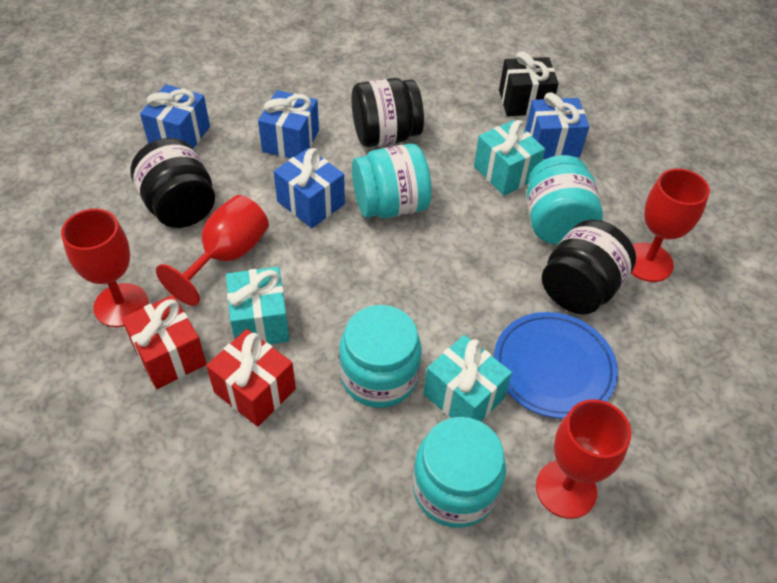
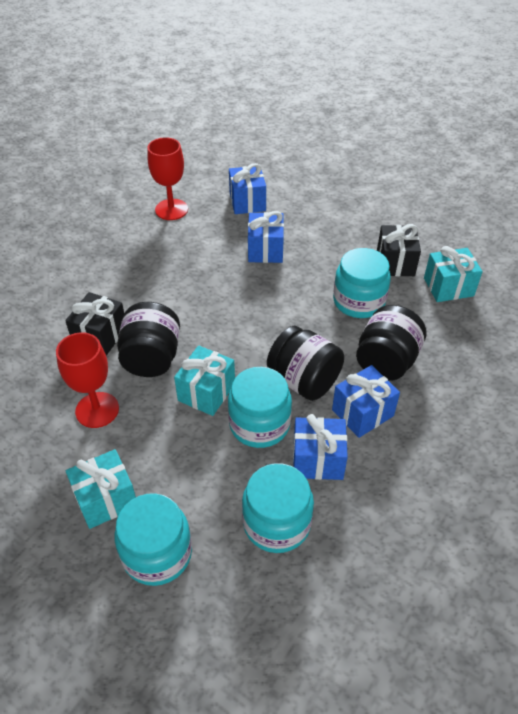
black gift: 1 -> 2
blue plate: 1 -> 0
red gift: 2 -> 0
red goblet: 4 -> 2

